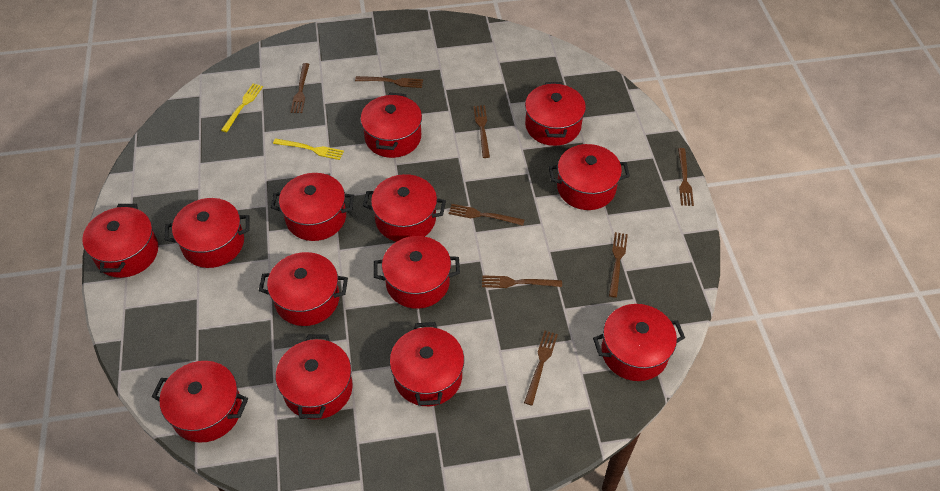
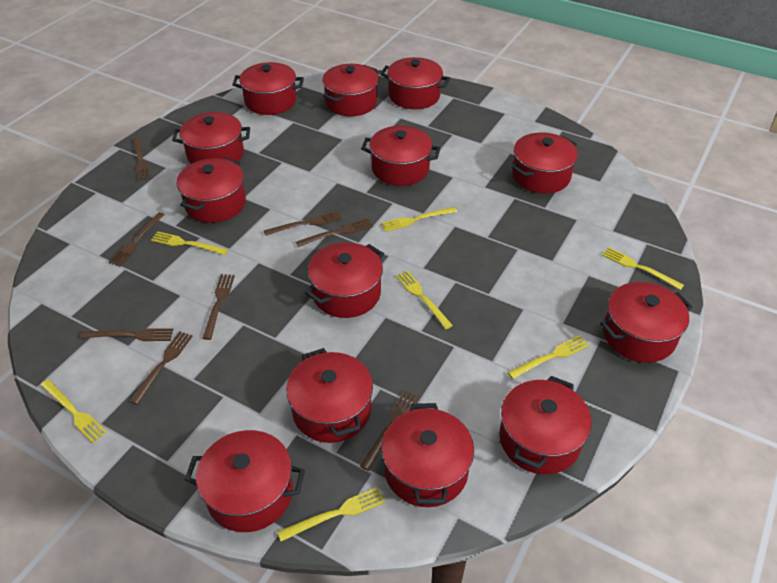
yellow fork: 2 -> 7

